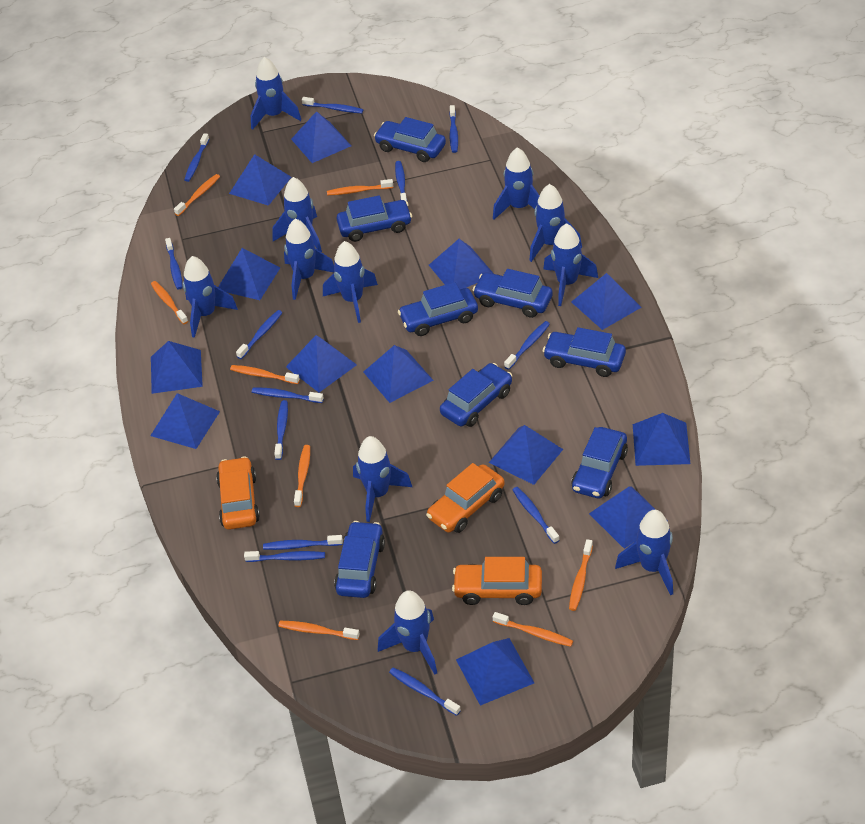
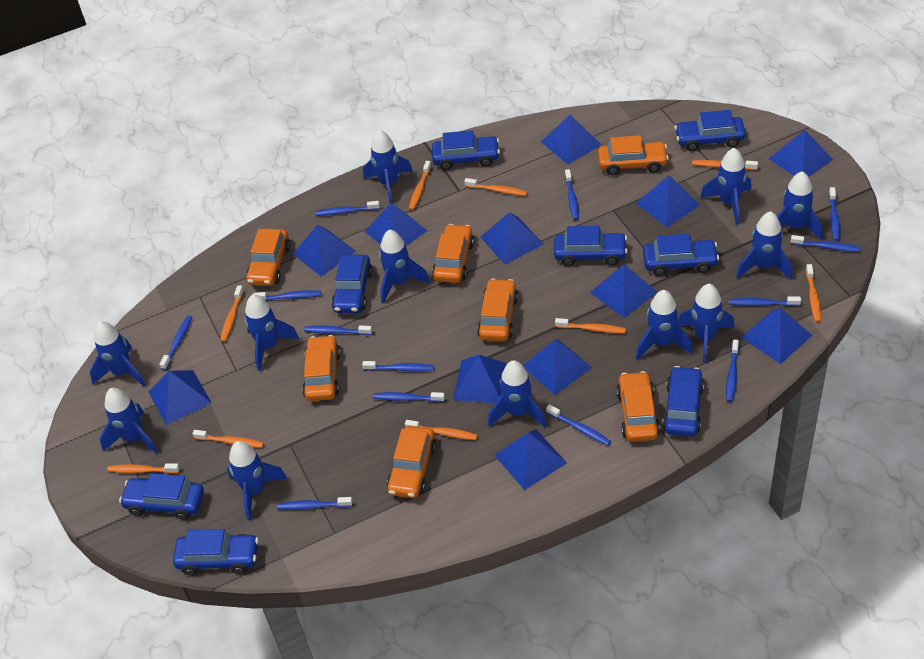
blue pyramid: 13 -> 12
blue rocket: 11 -> 12
orange car: 3 -> 7
orange toothbrush: 8 -> 9

